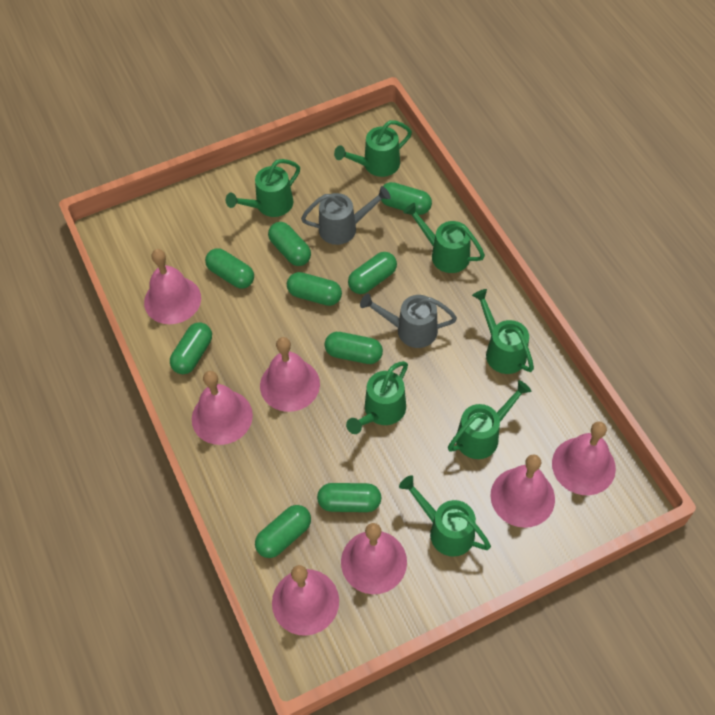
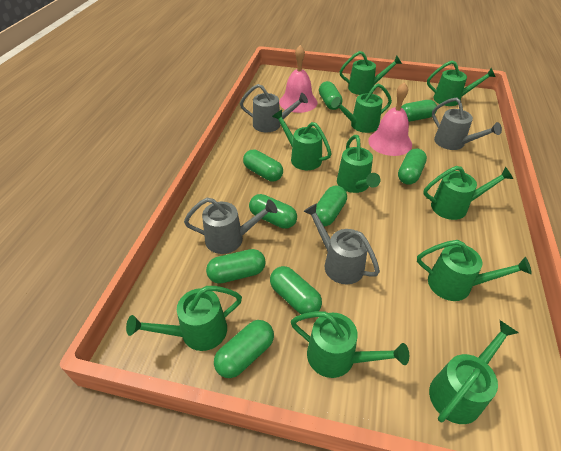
green watering can: 7 -> 10
grey watering can: 2 -> 4
pink bell: 7 -> 2

